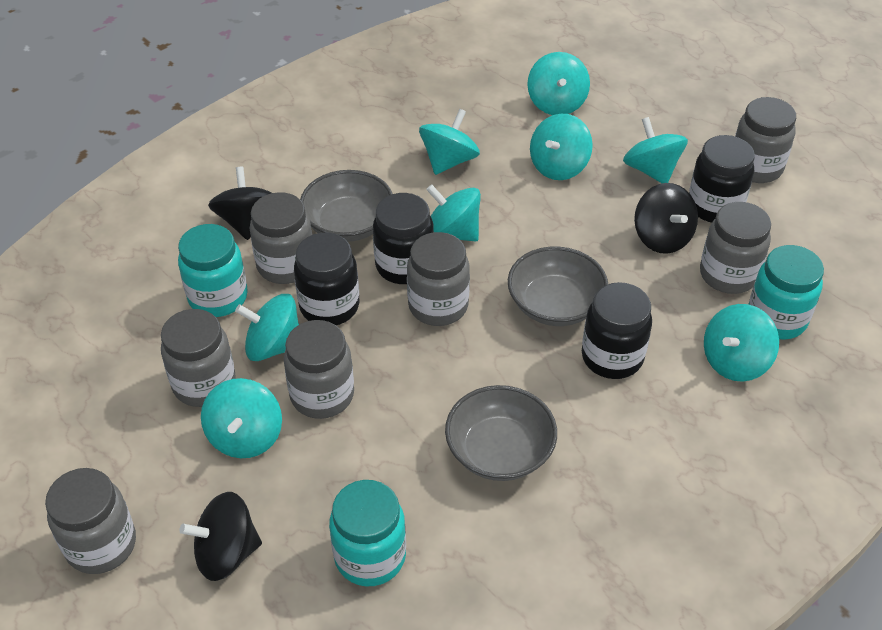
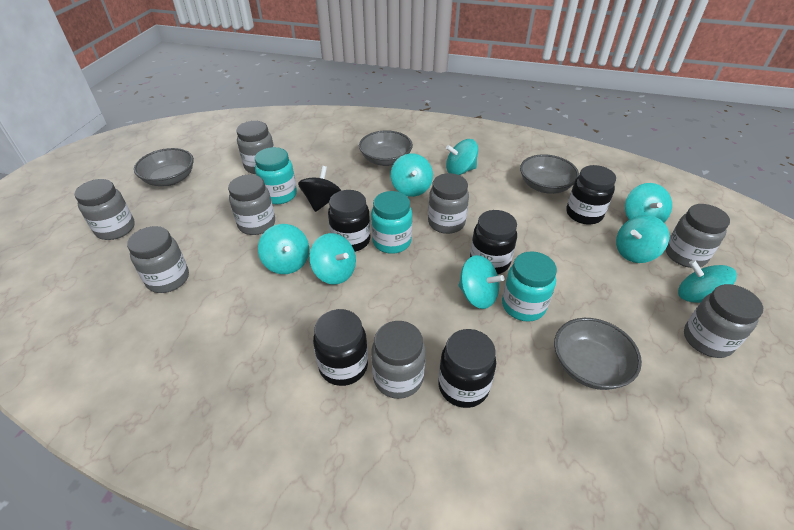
black jar: 4 -> 5
black spinning top: 3 -> 1
grey bowl: 3 -> 4
grey jar: 7 -> 8

